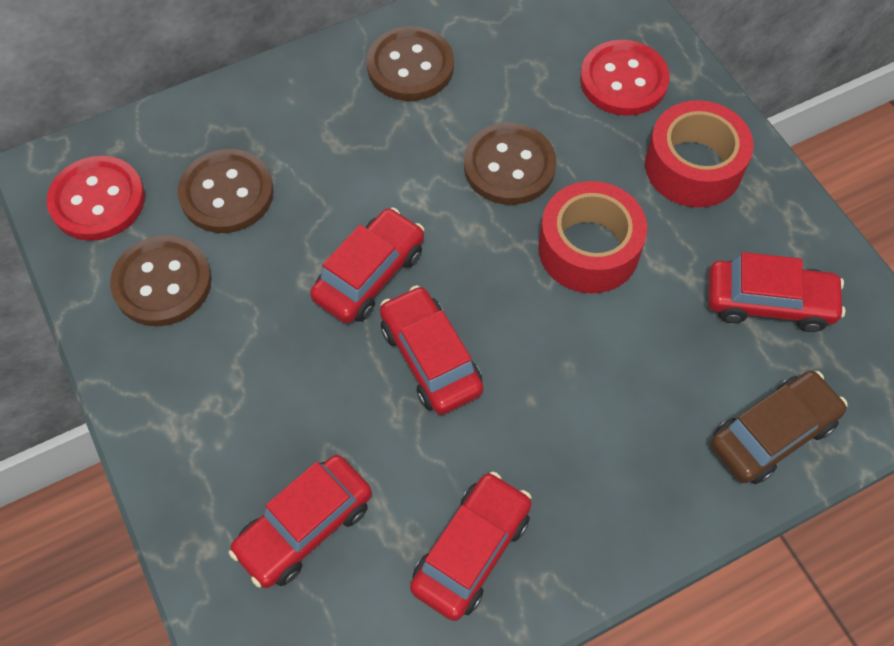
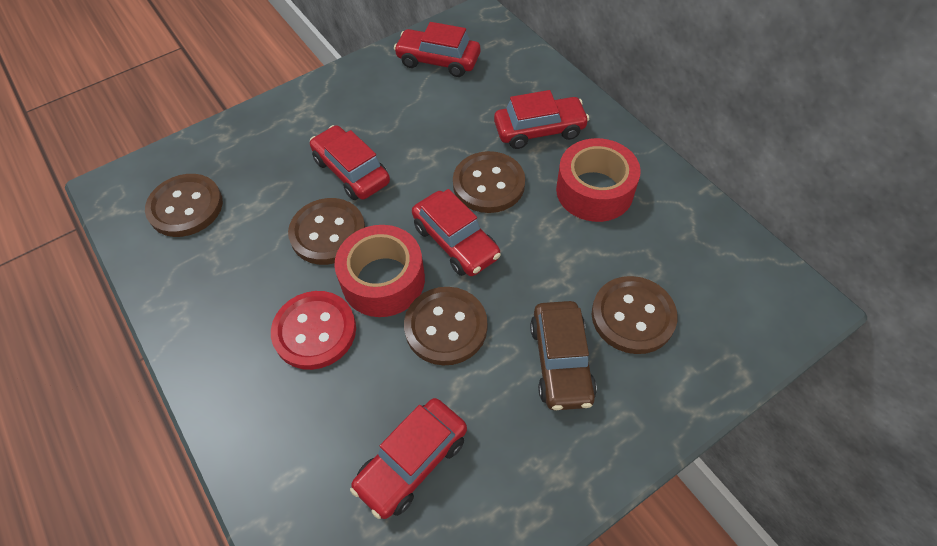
brown button: 4 -> 5
red button: 2 -> 1

